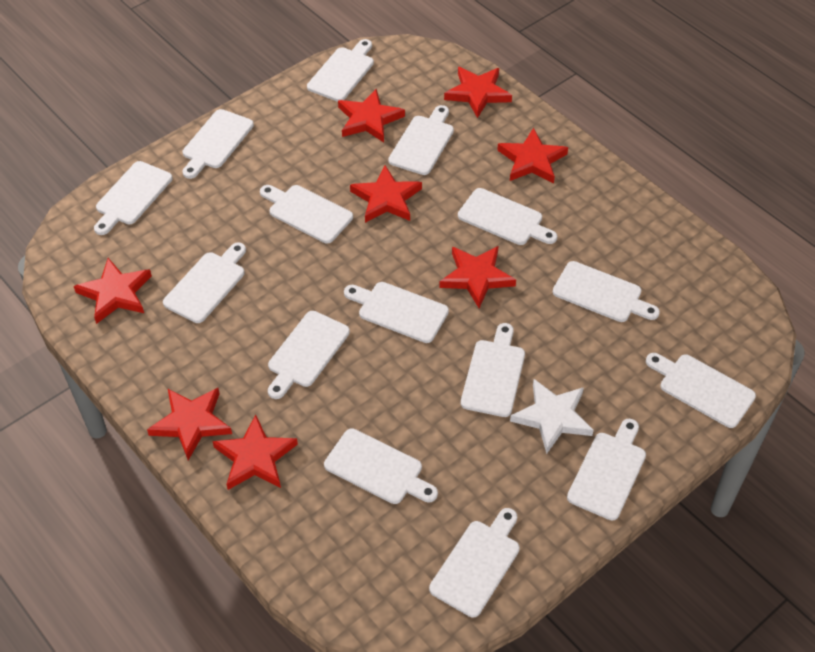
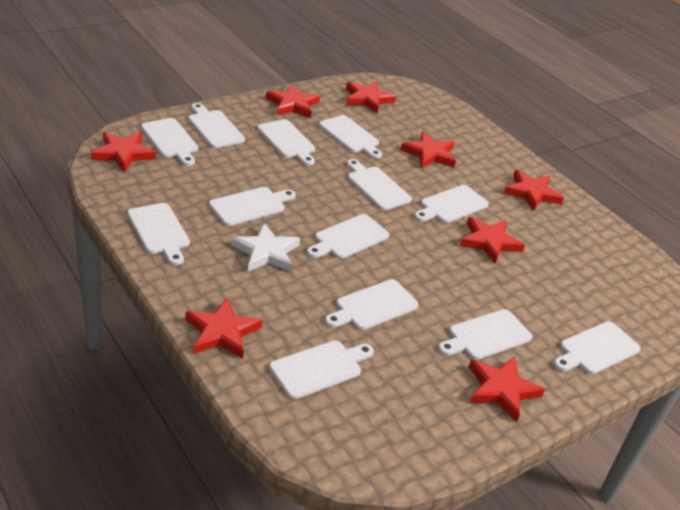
white cutting board: 15 -> 13

